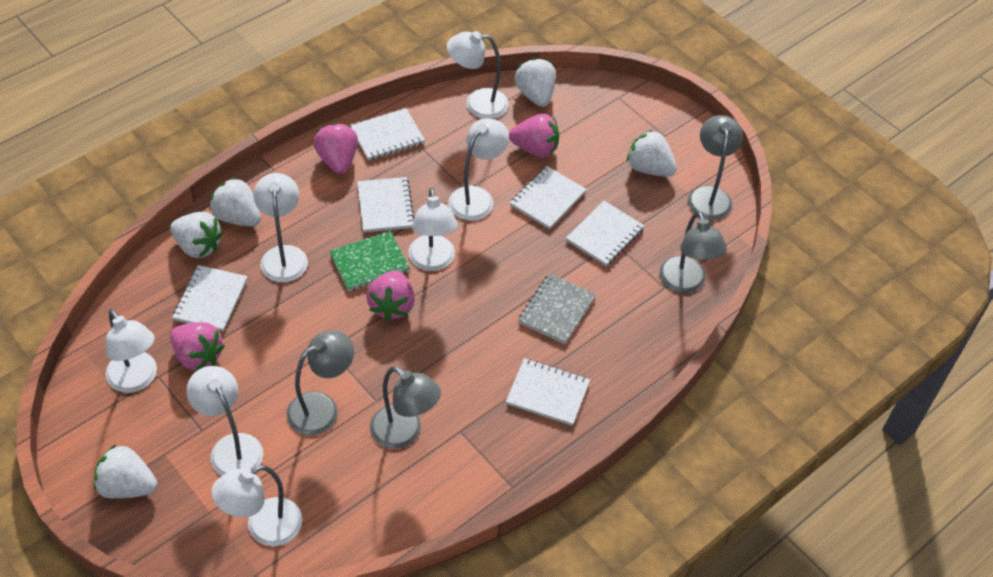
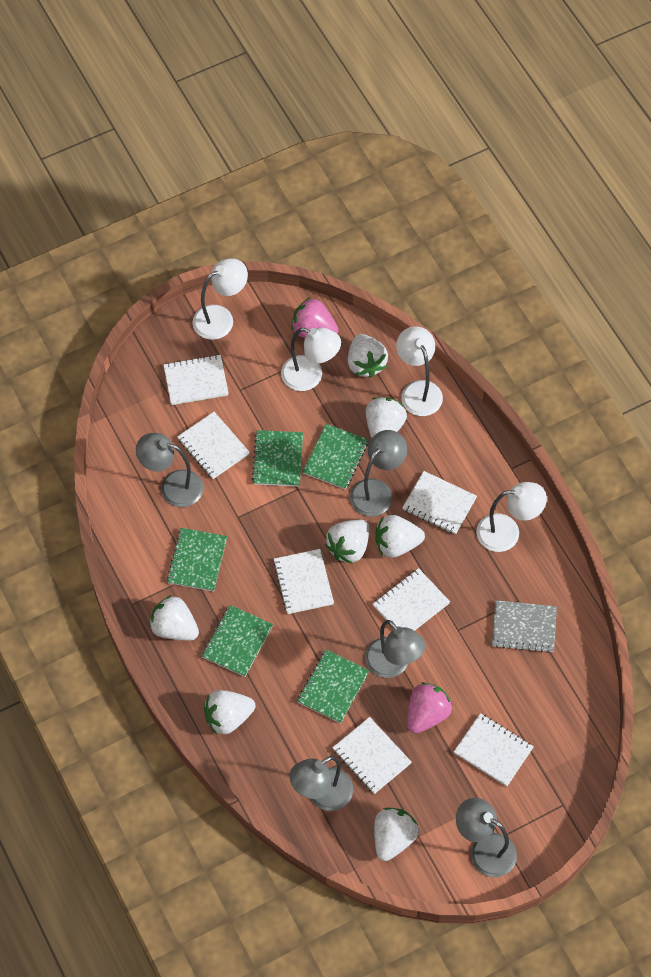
green notebook: 1 -> 5
grey lamp: 4 -> 5
pink strawberry: 4 -> 2
white lamp: 7 -> 4
white notebook: 6 -> 7
white strawberry: 5 -> 7

